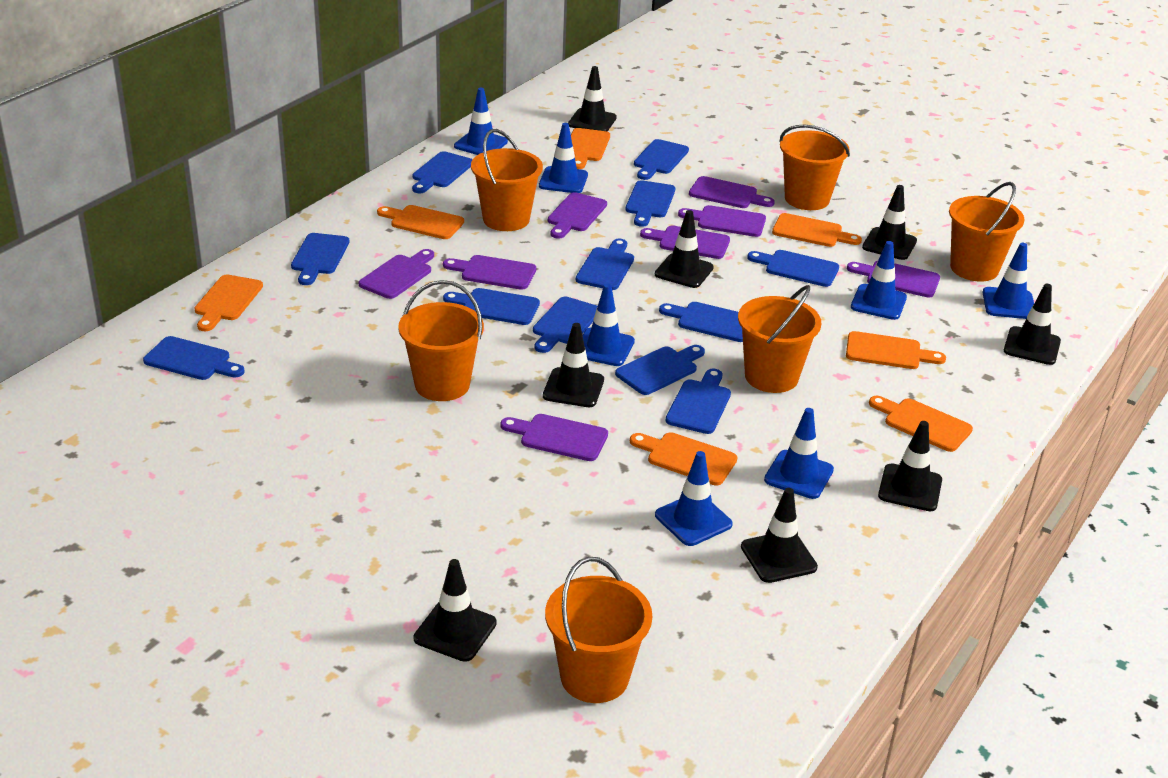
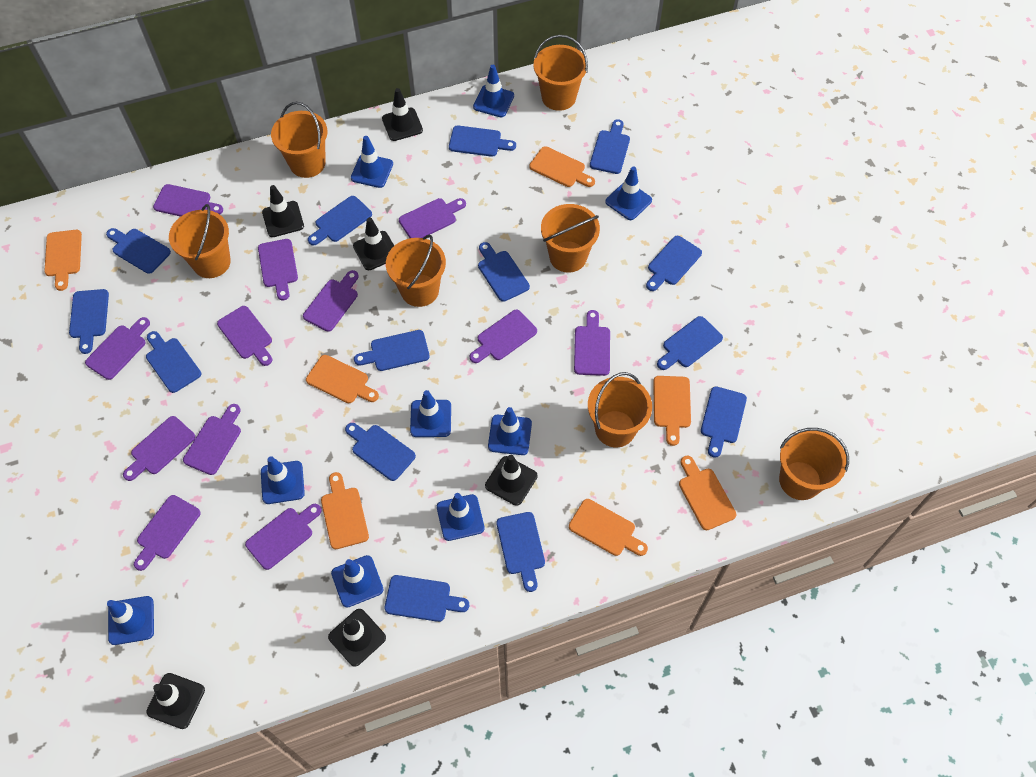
black traffic cone: 8 -> 6
blue cutting board: 12 -> 14
blue traffic cone: 7 -> 9
orange bucket: 6 -> 7
purple cutting board: 8 -> 12

